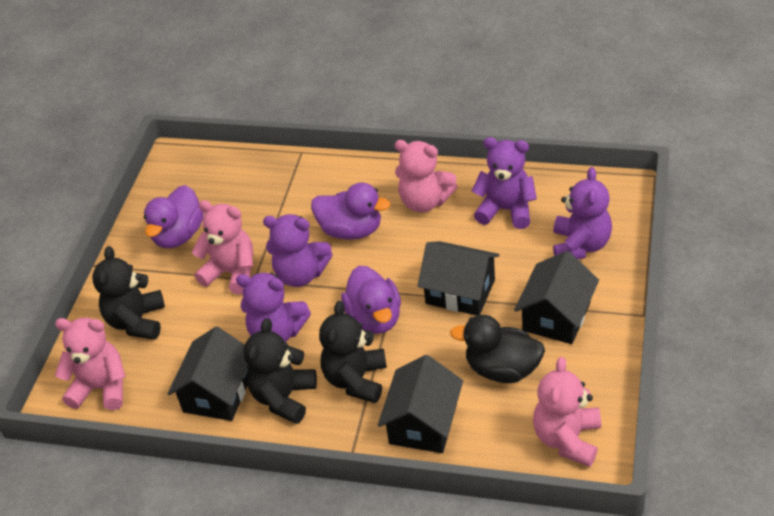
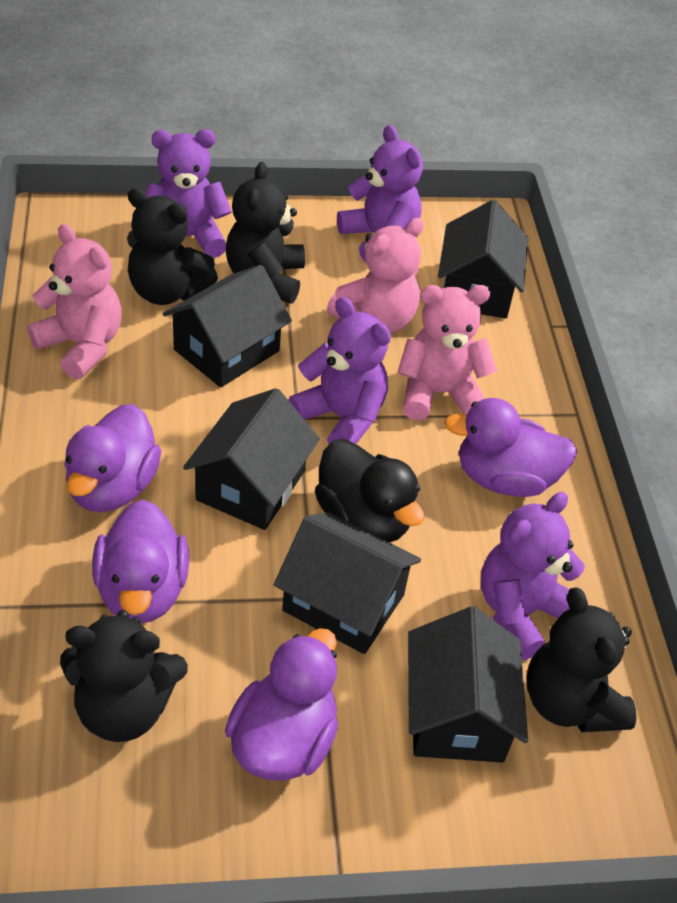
black house: 4 -> 5
black teddy bear: 3 -> 4
pink teddy bear: 4 -> 3
purple duck: 3 -> 4

